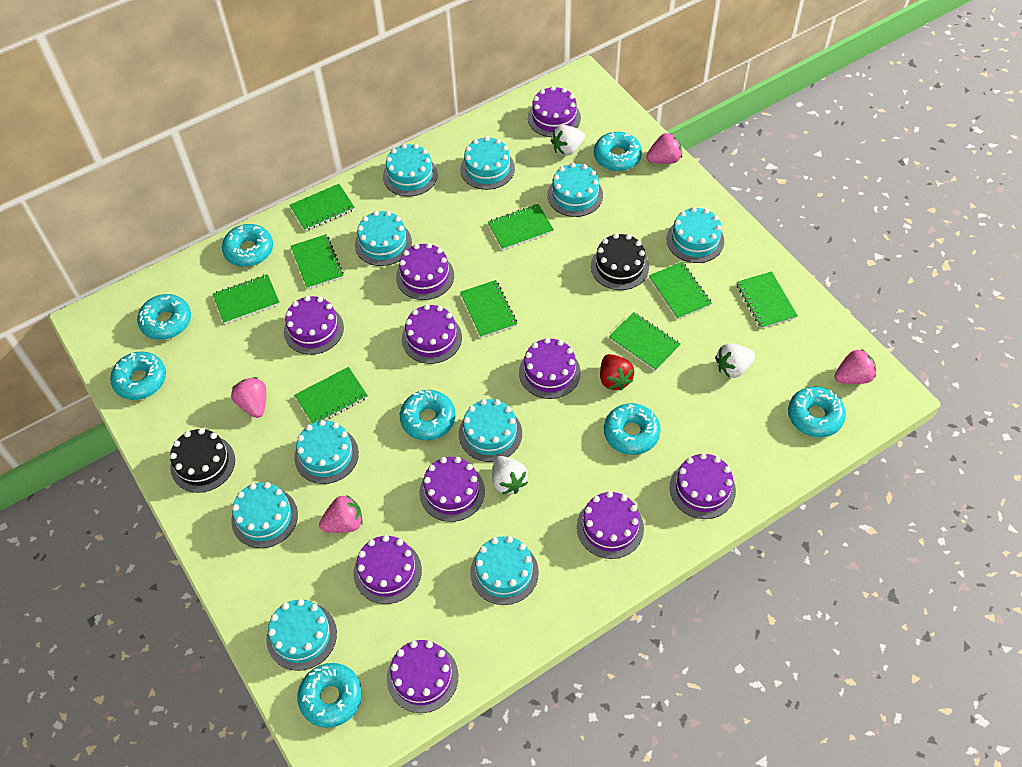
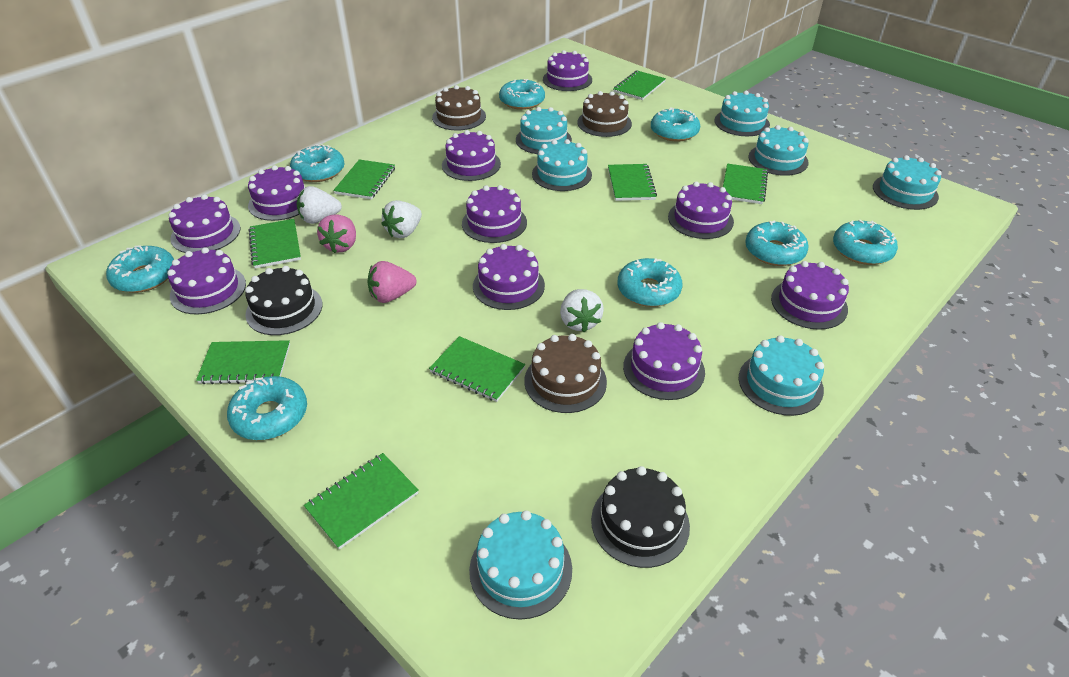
brown cake: 0 -> 3
green notebook: 9 -> 8
pink strawberry: 4 -> 2
red strawberry: 1 -> 0
turquoise cake: 10 -> 7

